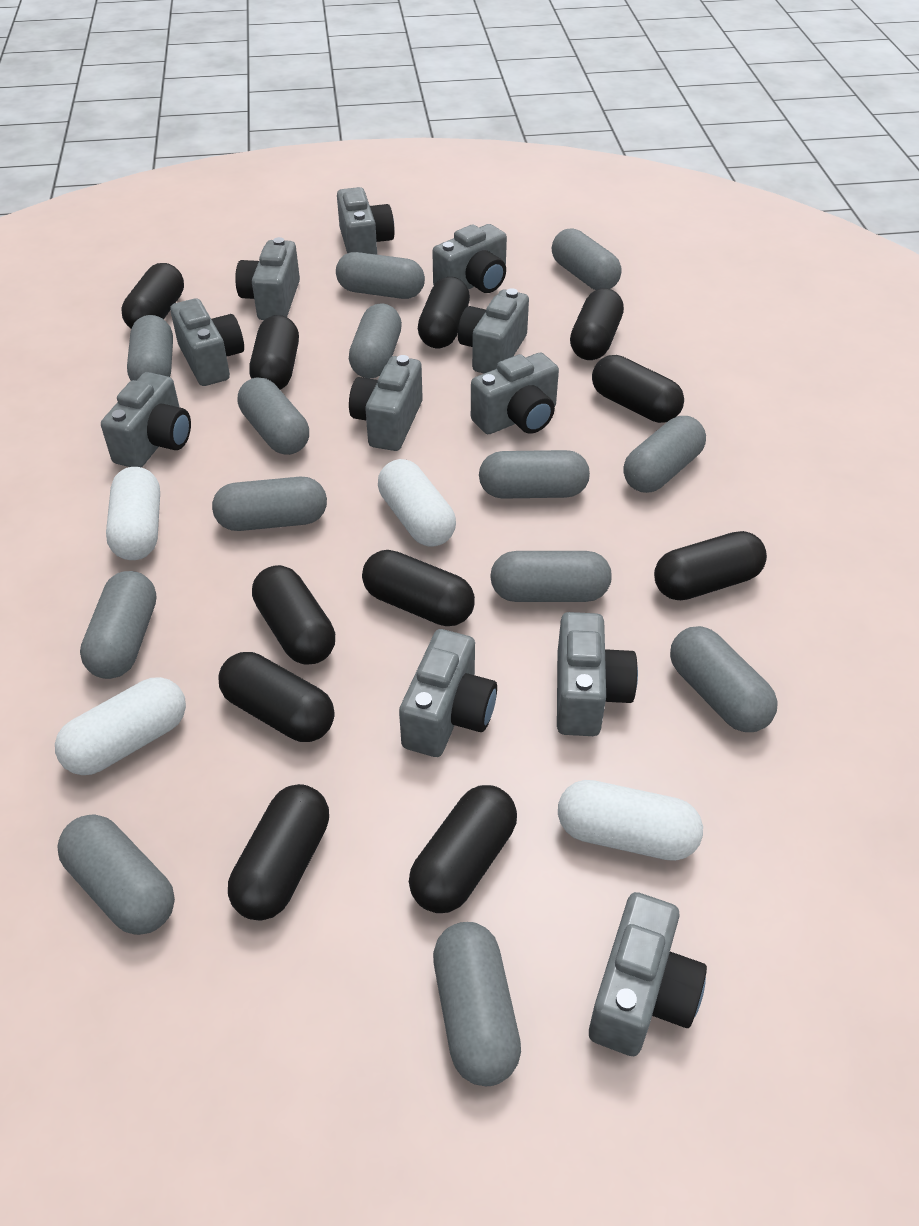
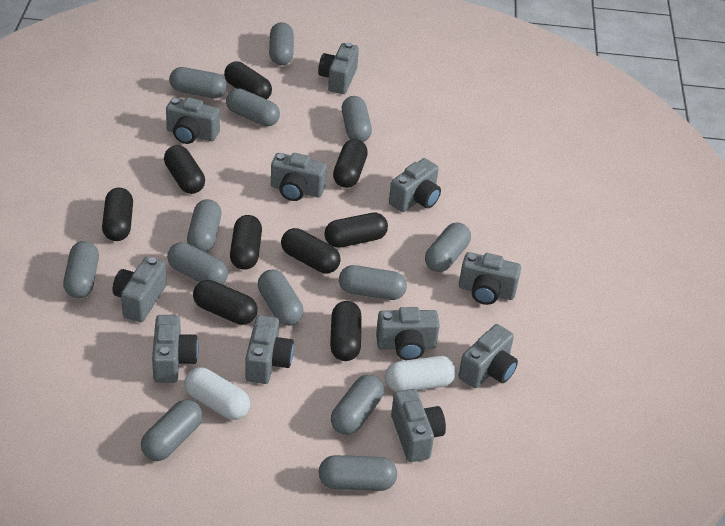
black capsule: 11 -> 9
white capsule: 4 -> 2

